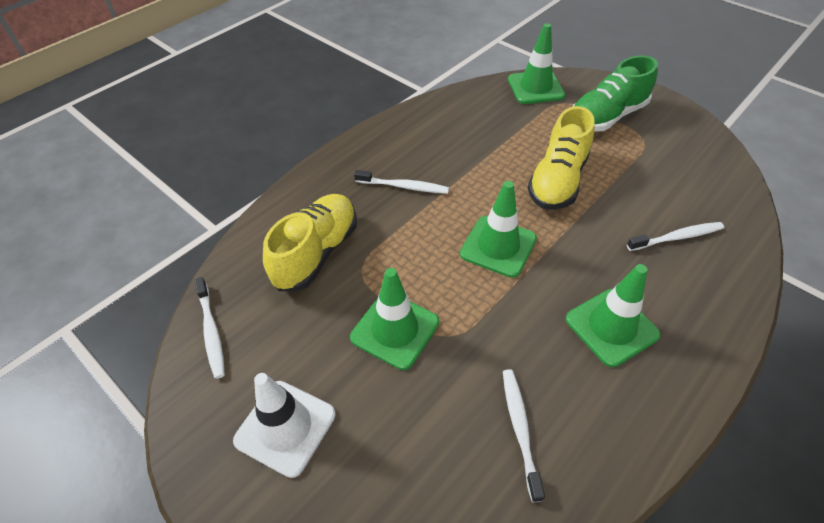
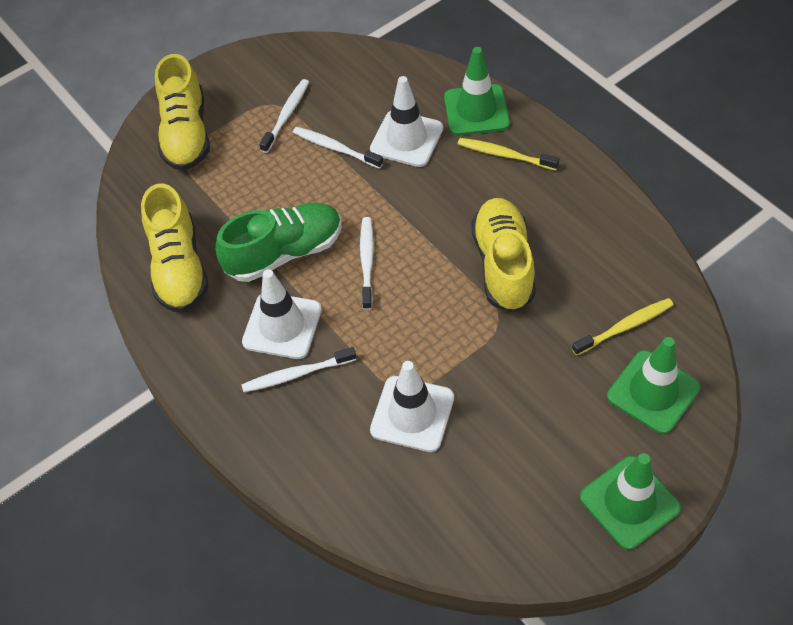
green traffic cone: 4 -> 3
white traffic cone: 1 -> 3
yellow shoe: 2 -> 3
yellow toothbrush: 0 -> 2

